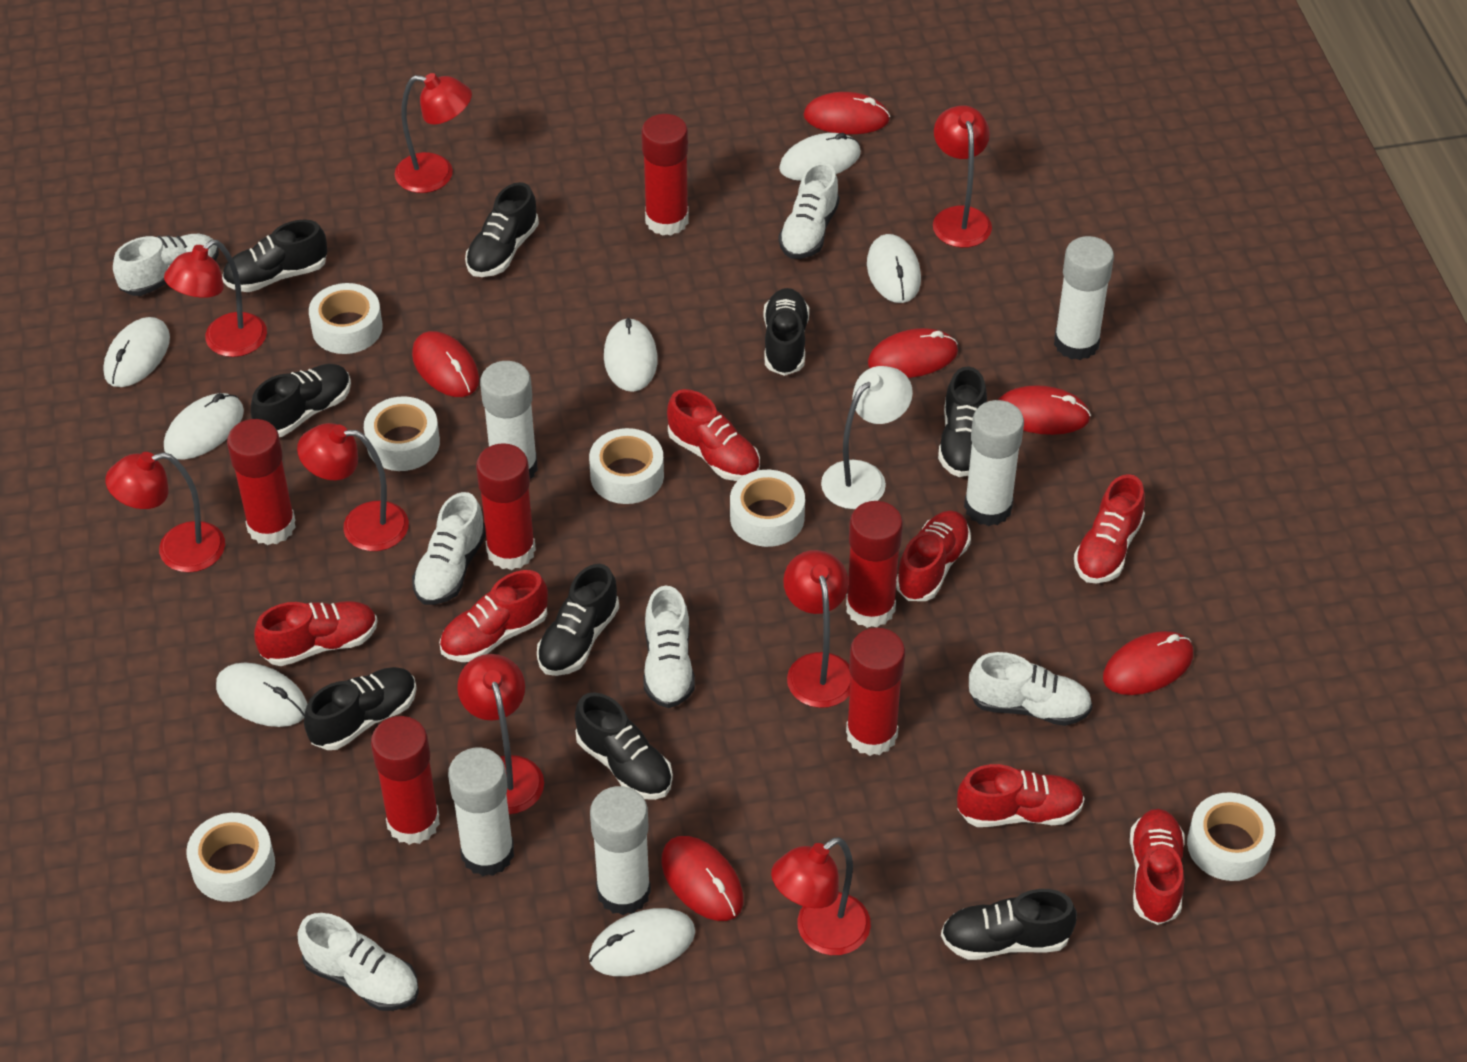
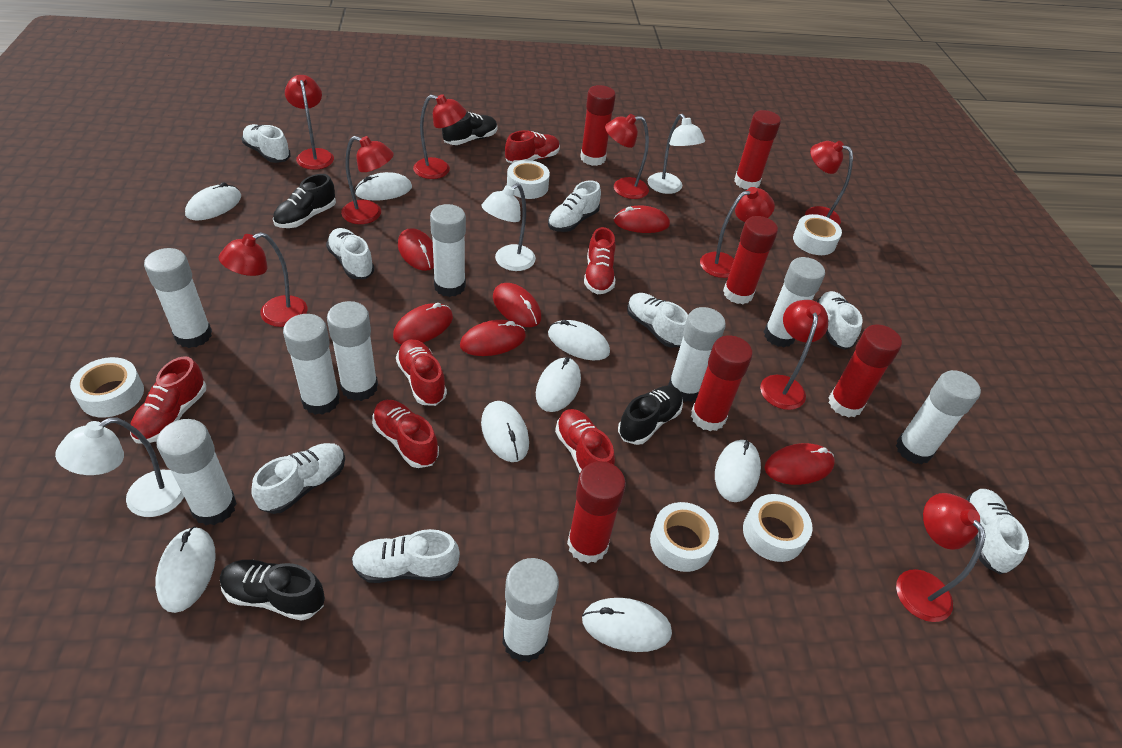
black shoe: 9 -> 4
red lamp: 8 -> 9
red shoe: 7 -> 6
white glue stick: 5 -> 9
white lamp: 1 -> 3
white mouse: 7 -> 8
white shoe: 6 -> 8
white tape: 6 -> 5

